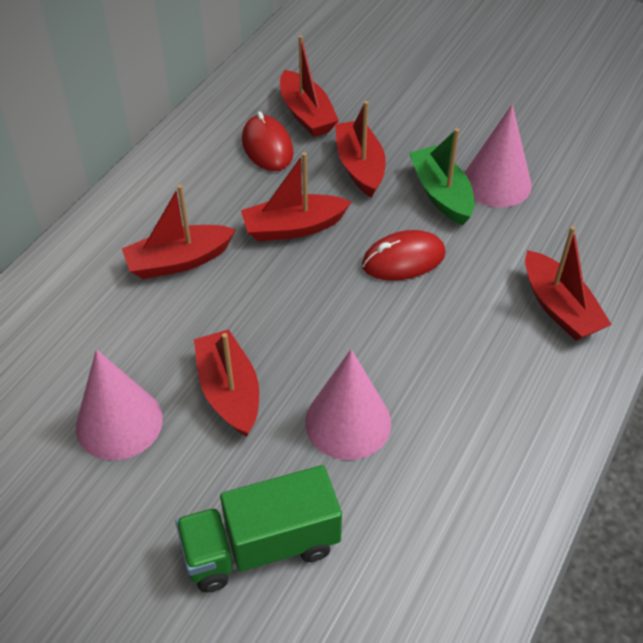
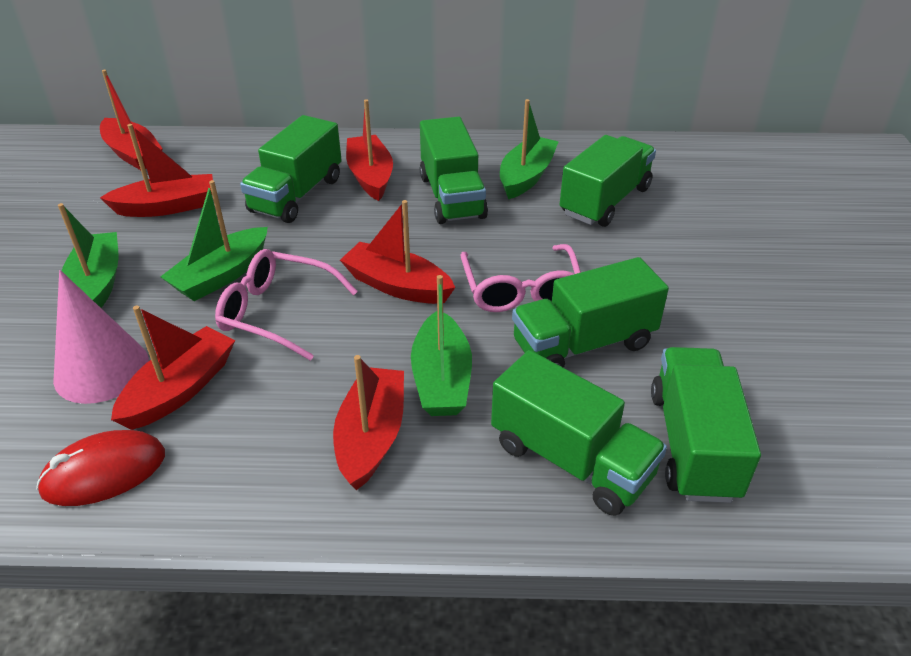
green boat: 1 -> 4
green truck: 1 -> 6
pink cone: 3 -> 1
pink glasses: 0 -> 2
red mouse: 2 -> 1

